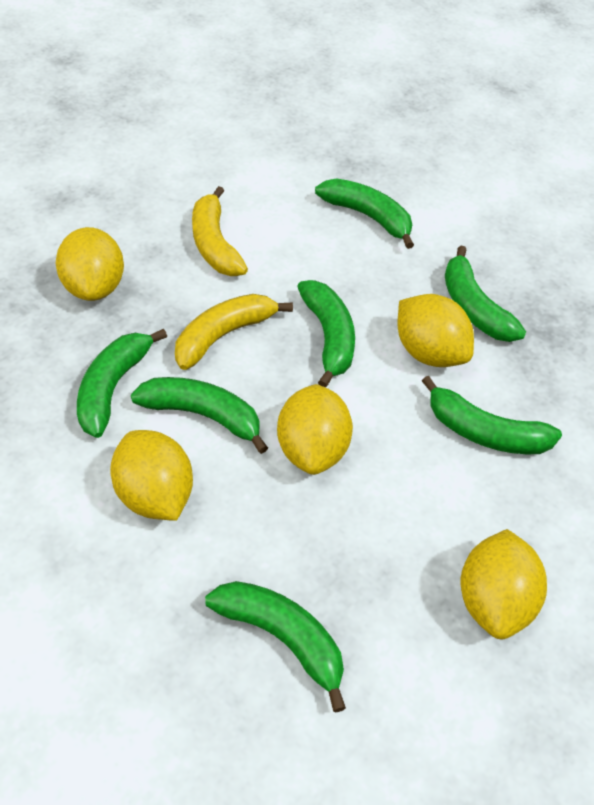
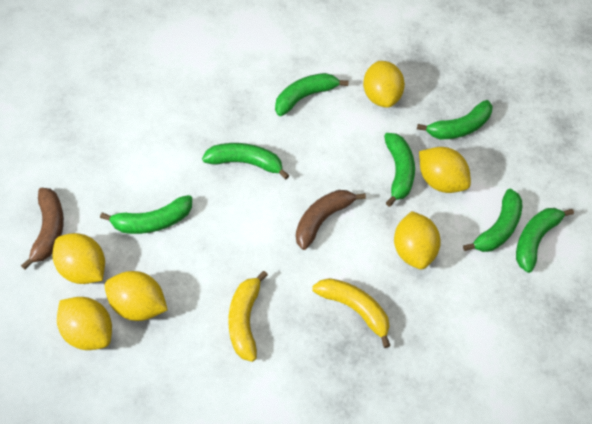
brown banana: 0 -> 2
yellow lemon: 5 -> 6

